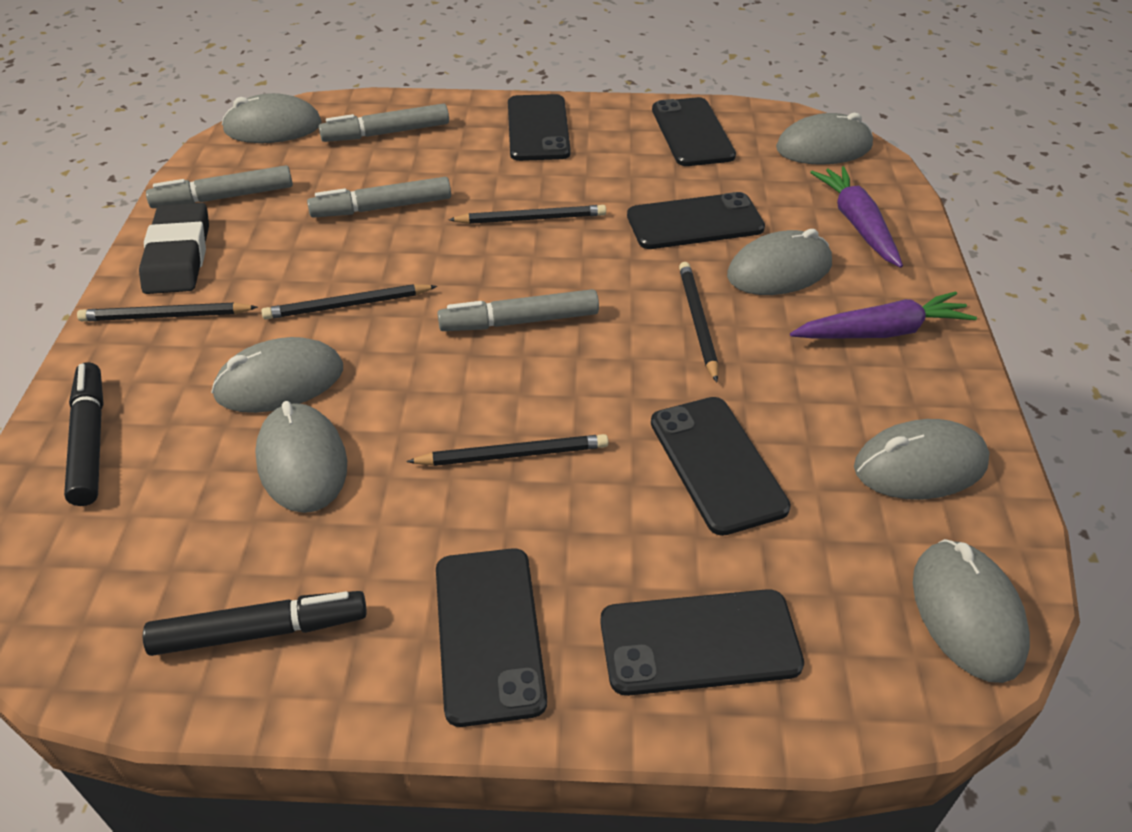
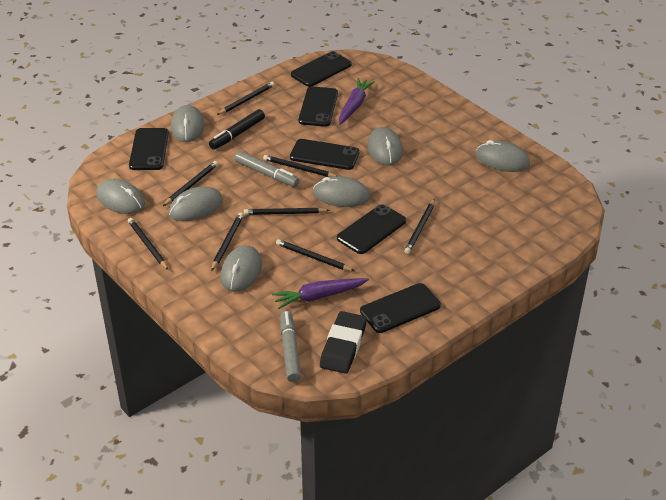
black marker: 2 -> 1
black pencil: 5 -> 8
grey marker: 4 -> 2

